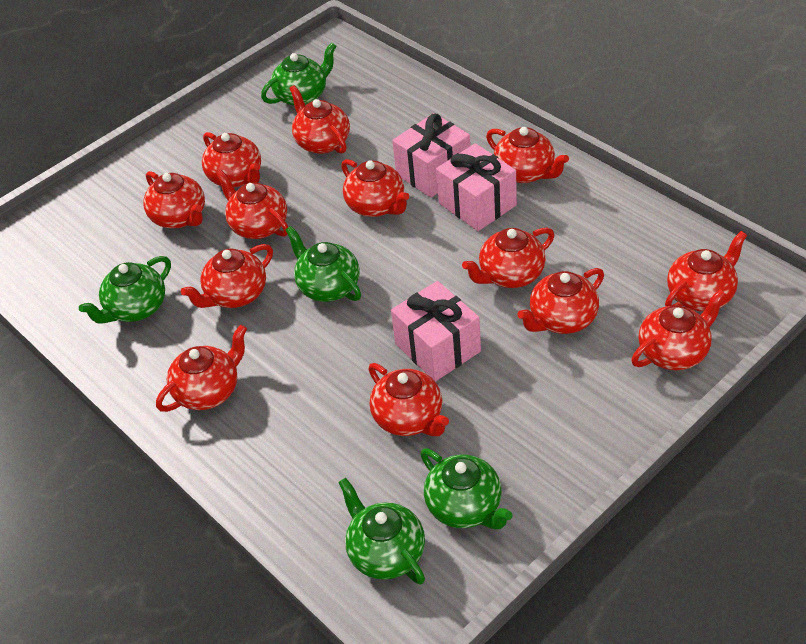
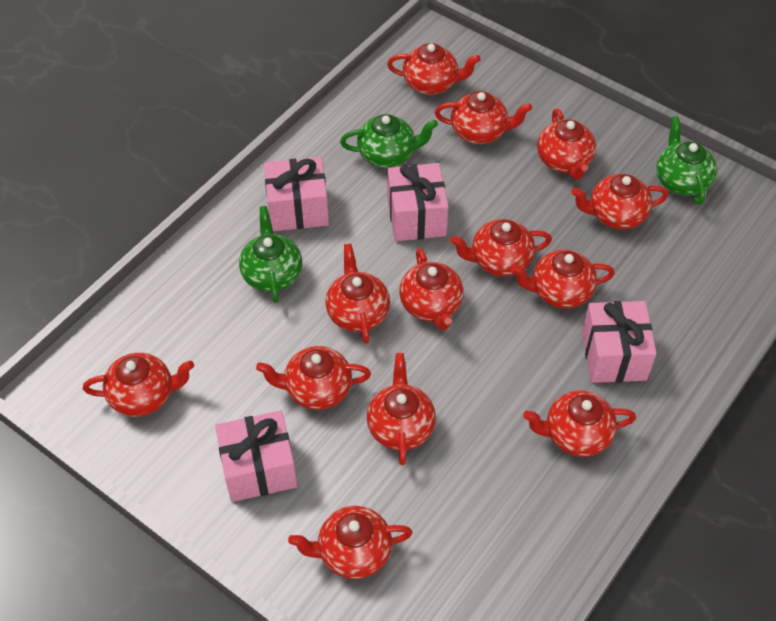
green teapot: 5 -> 3
pink gift: 3 -> 4

